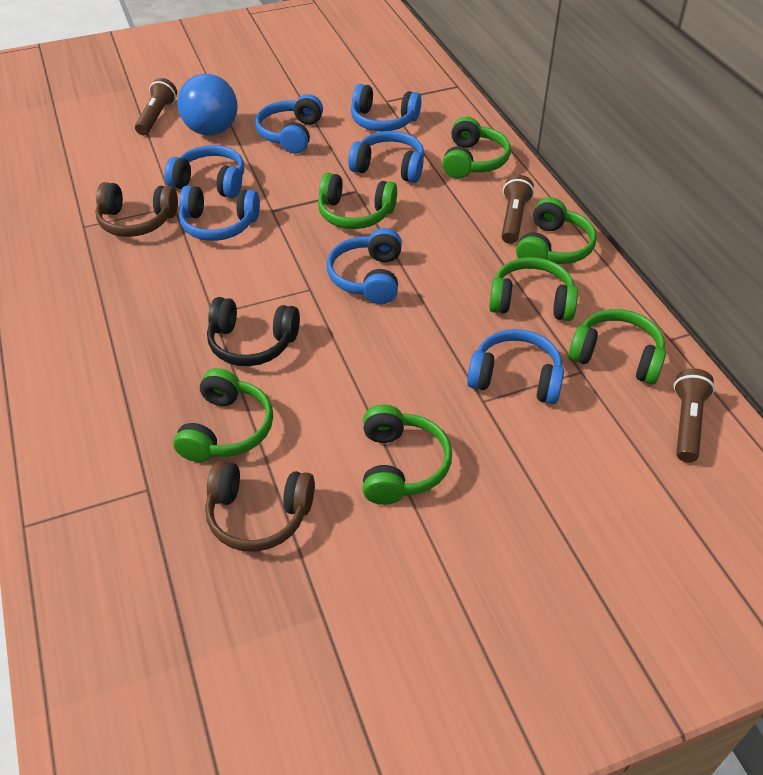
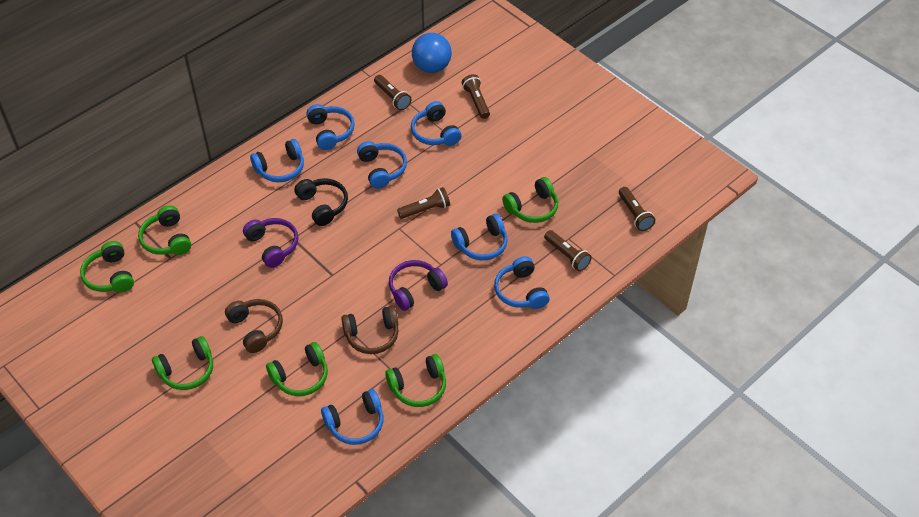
brown flashlight: 3 -> 5
green headphones: 7 -> 6
purple headphones: 0 -> 2

